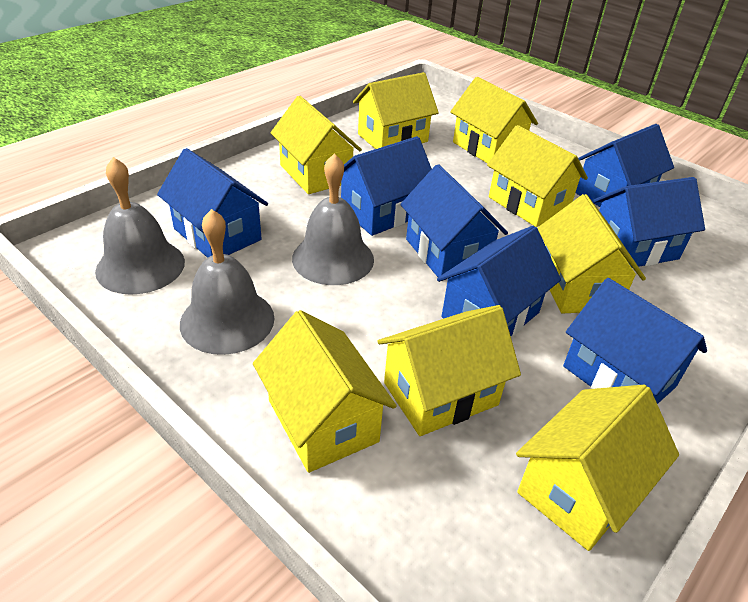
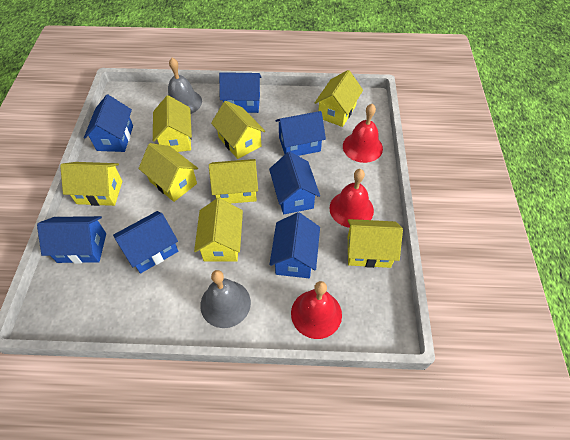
grey bell: 3 -> 2
red bell: 0 -> 3

